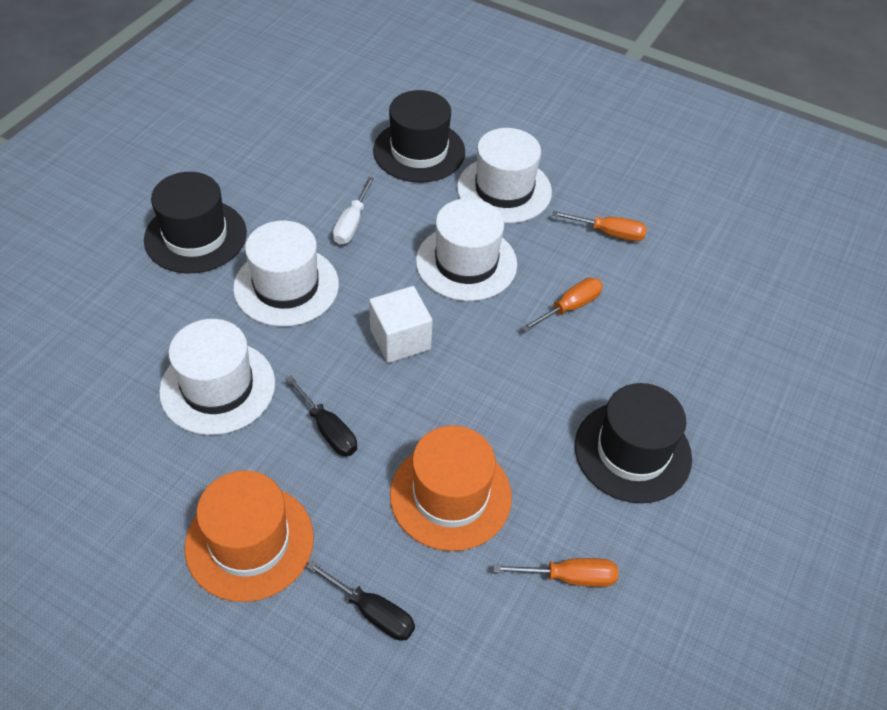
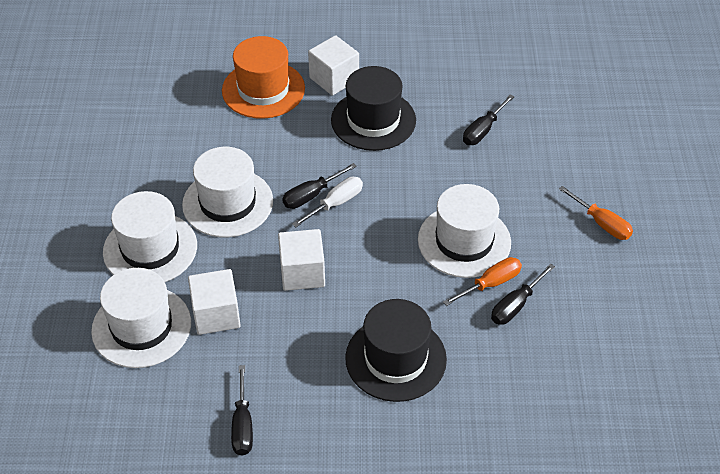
black hat: 3 -> 2
black screwdriver: 2 -> 4
orange hat: 2 -> 1
orange screwdriver: 3 -> 2
white cube: 1 -> 3

